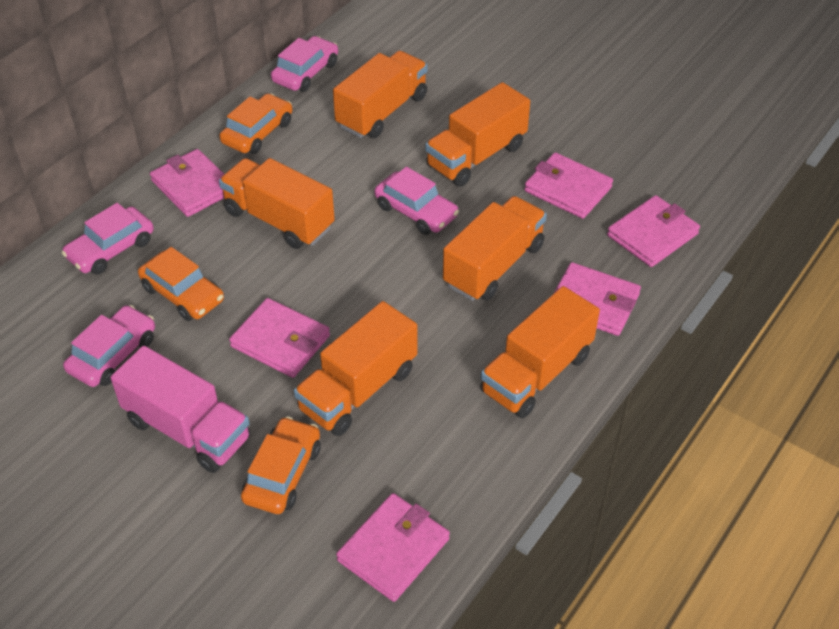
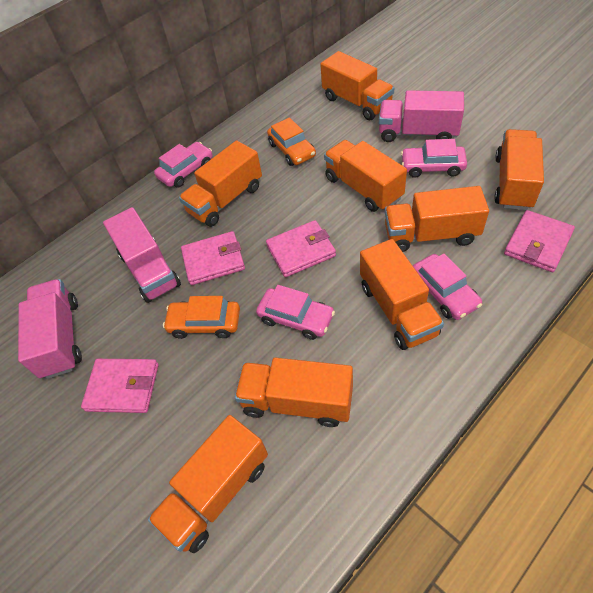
orange car: 3 -> 2
orange truck: 6 -> 8
pink truck: 1 -> 3
pink wallet: 6 -> 4

